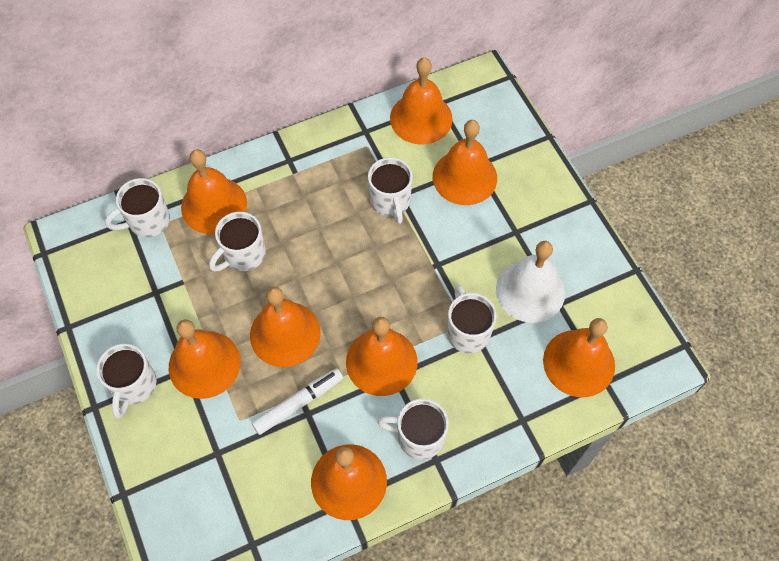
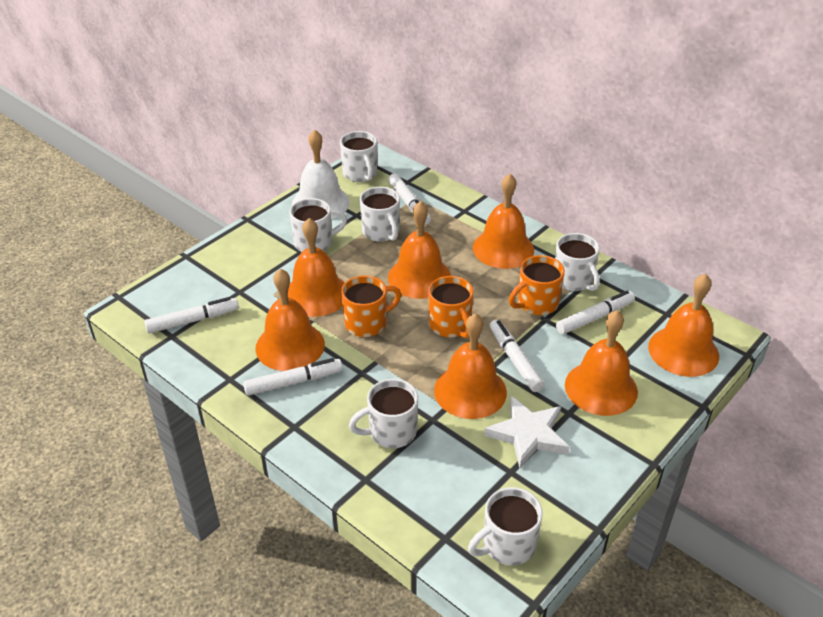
orange bell: 8 -> 7
orange mug: 0 -> 3
white marker: 1 -> 5
white star: 0 -> 1

